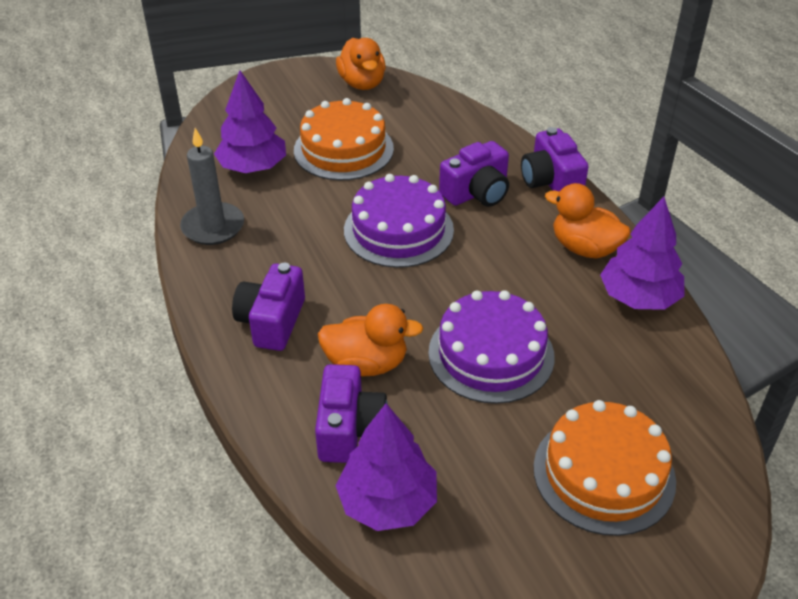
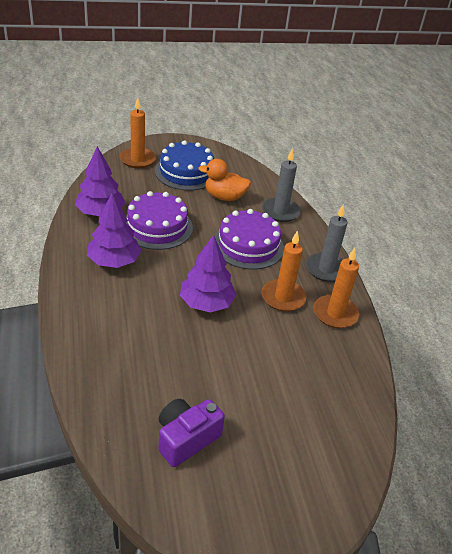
blue cake: 0 -> 1
grey candle: 1 -> 2
orange cake: 2 -> 0
orange candle: 0 -> 3
orange duck: 3 -> 1
purple camera: 4 -> 1

